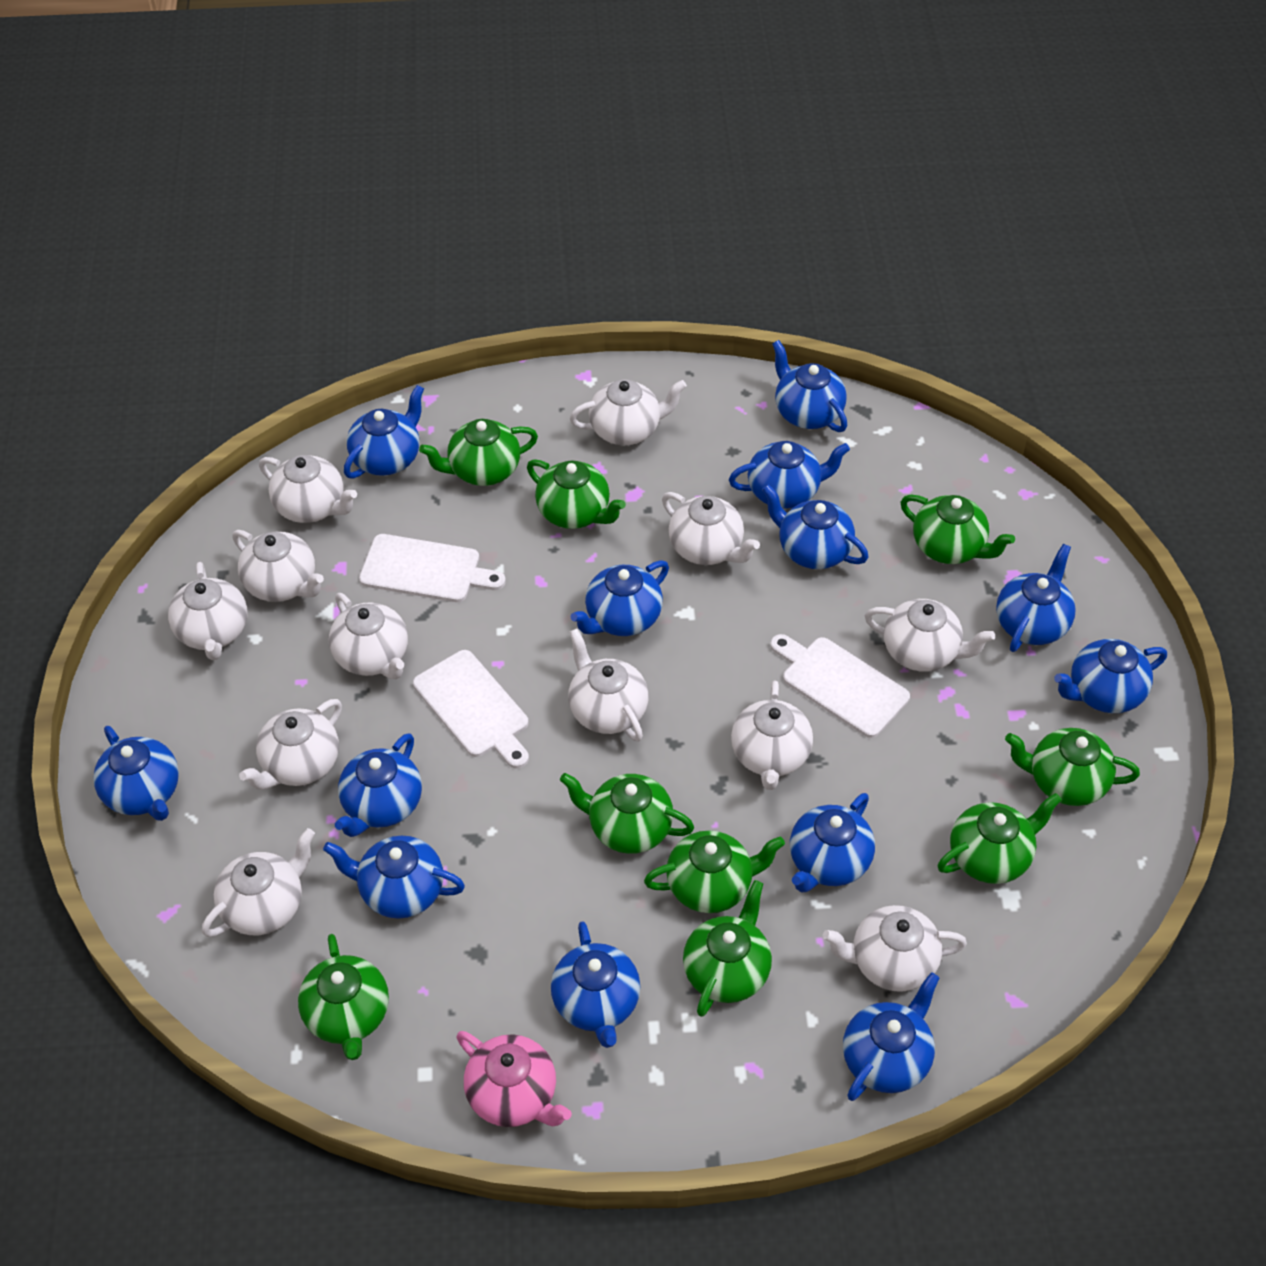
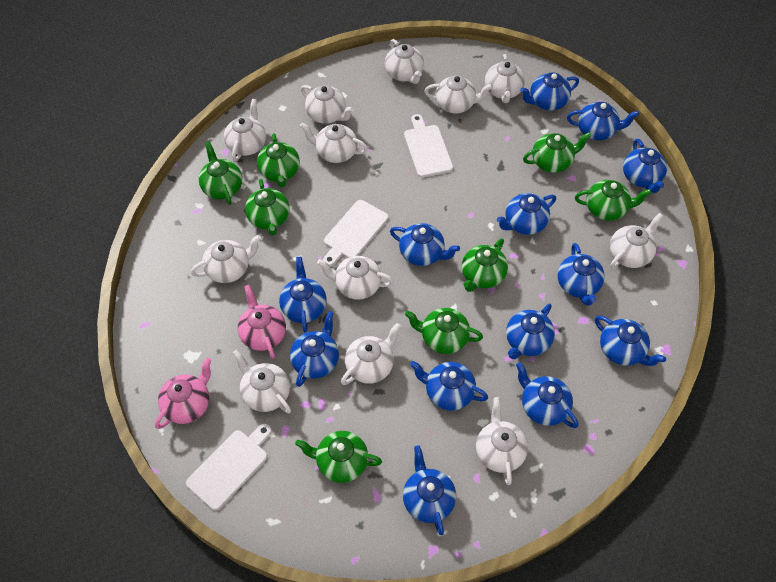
green teapot: 9 -> 8
pink teapot: 1 -> 2

